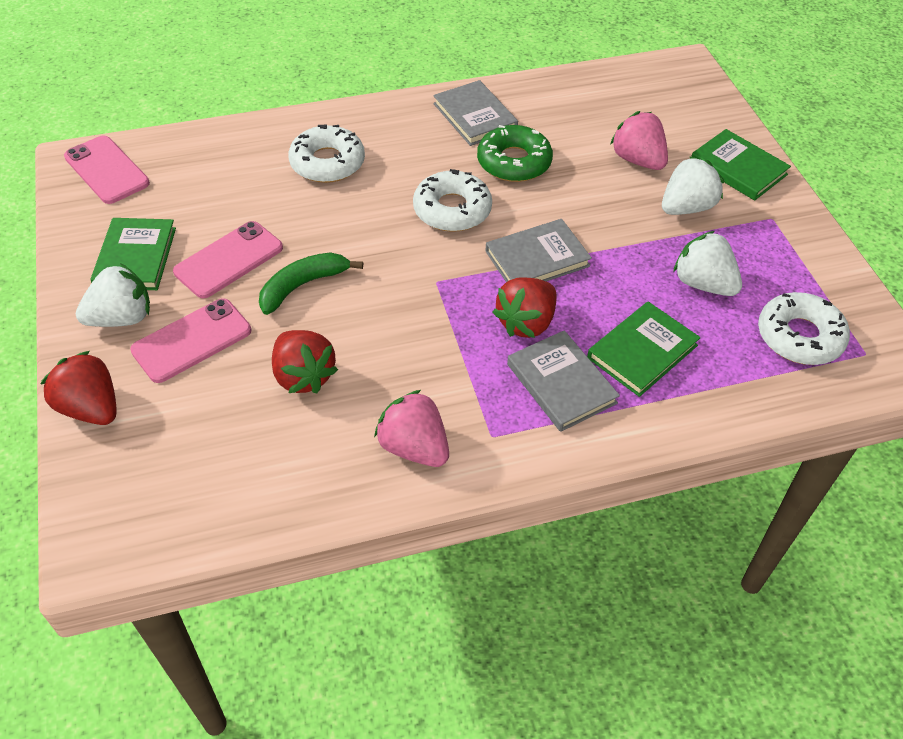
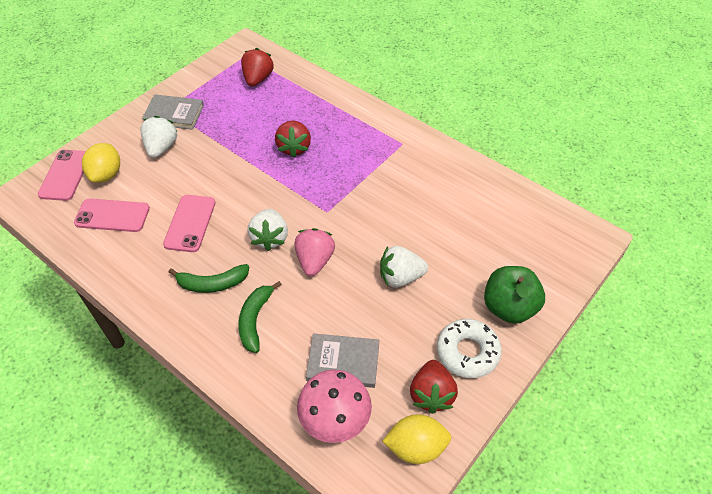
green apple: 0 -> 1
green banana: 1 -> 2
green book: 3 -> 0
green donut: 1 -> 0
grey book: 3 -> 2
pink mushroom: 0 -> 1
pink strawberry: 2 -> 1
white donut: 3 -> 1
yellow lemon: 0 -> 2

